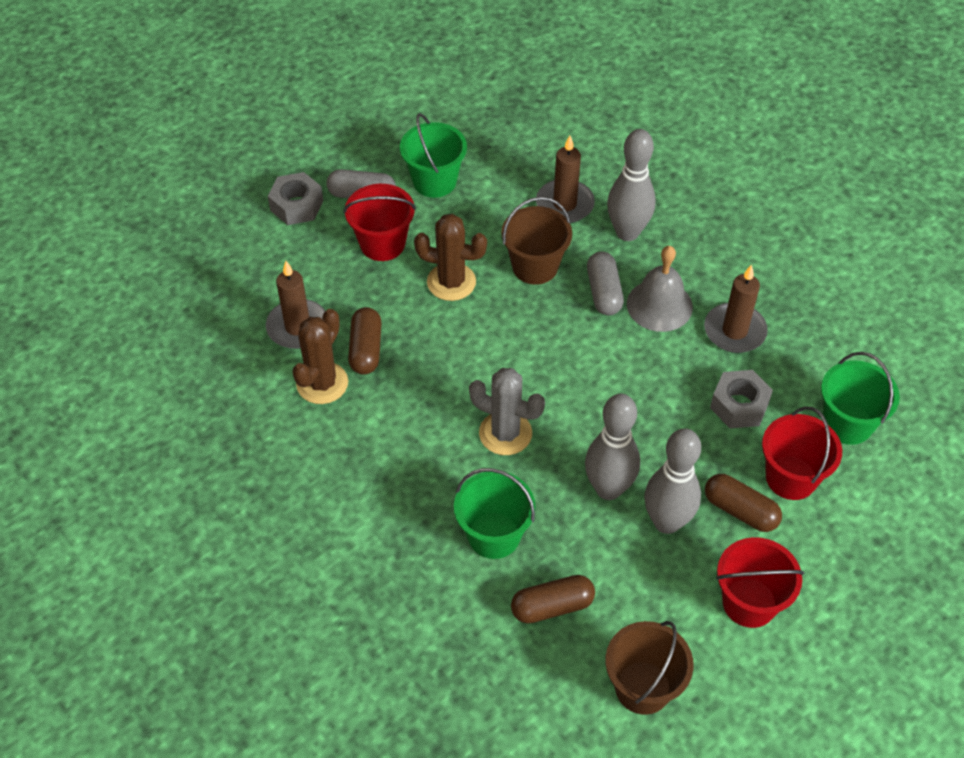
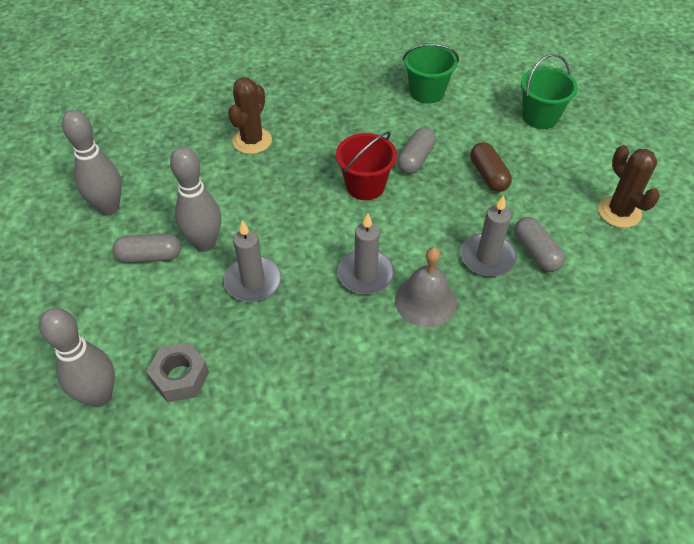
brown bucket: 2 -> 0
brown candle: 3 -> 0
brown capsule: 3 -> 1
green bucket: 3 -> 2
grey cactus: 1 -> 0
grey candle: 0 -> 3
grey capsule: 2 -> 3
grey nut: 2 -> 1
red bucket: 3 -> 1

